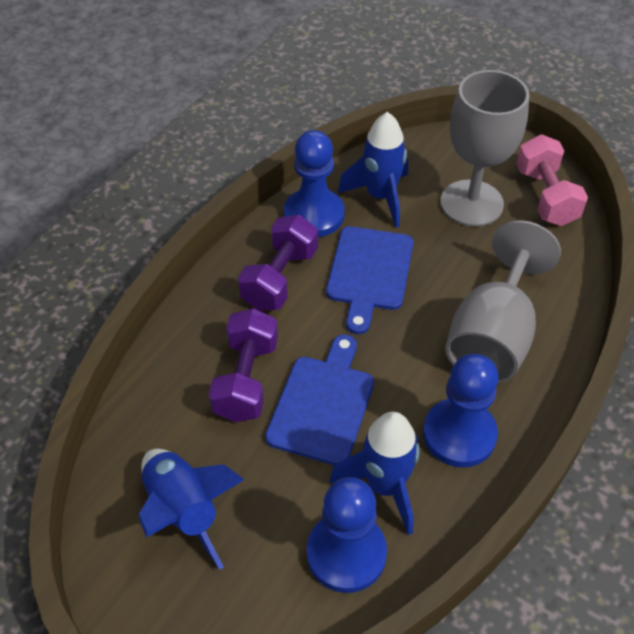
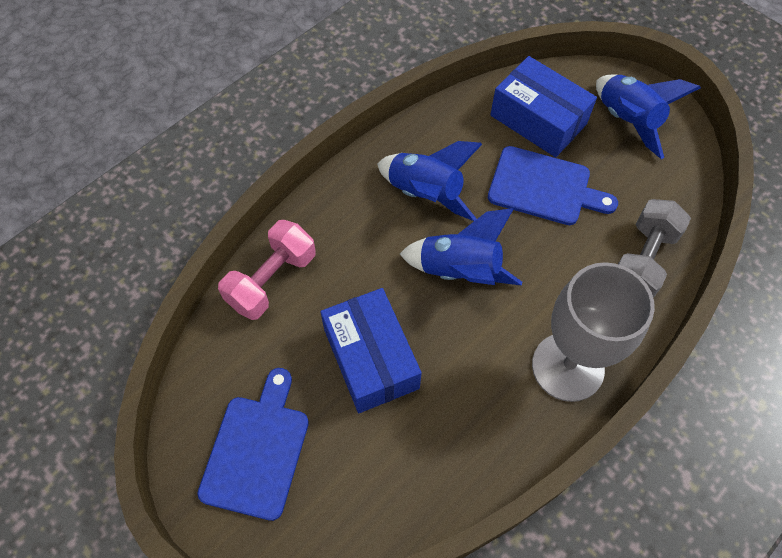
blue box: 0 -> 2
blue pawn: 3 -> 0
grey dumbbell: 0 -> 1
grey goblet: 2 -> 1
purple dumbbell: 2 -> 0

